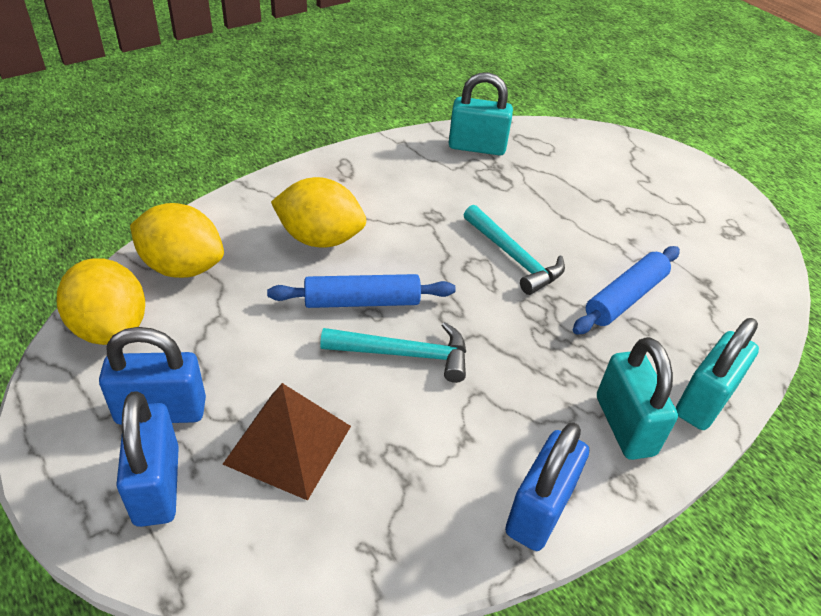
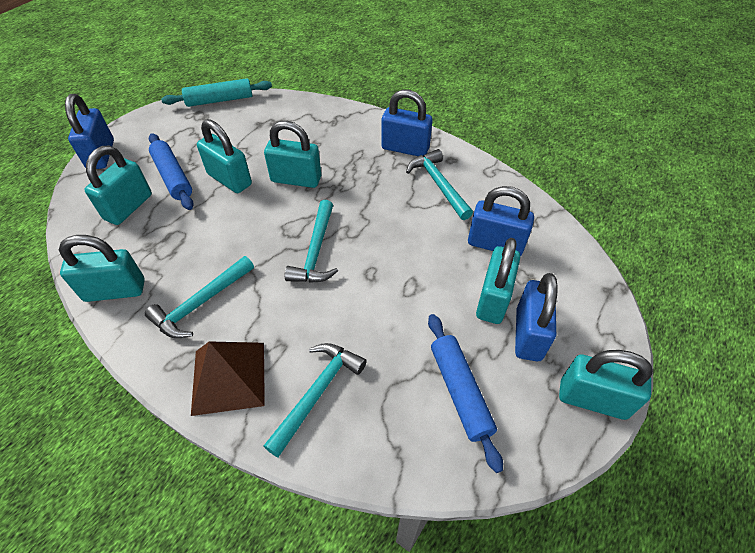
blue padlock: 3 -> 4
turquoise hammer: 2 -> 4
turquoise padlock: 3 -> 6
turquoise rolling pin: 0 -> 1
yellow lemon: 3 -> 0

